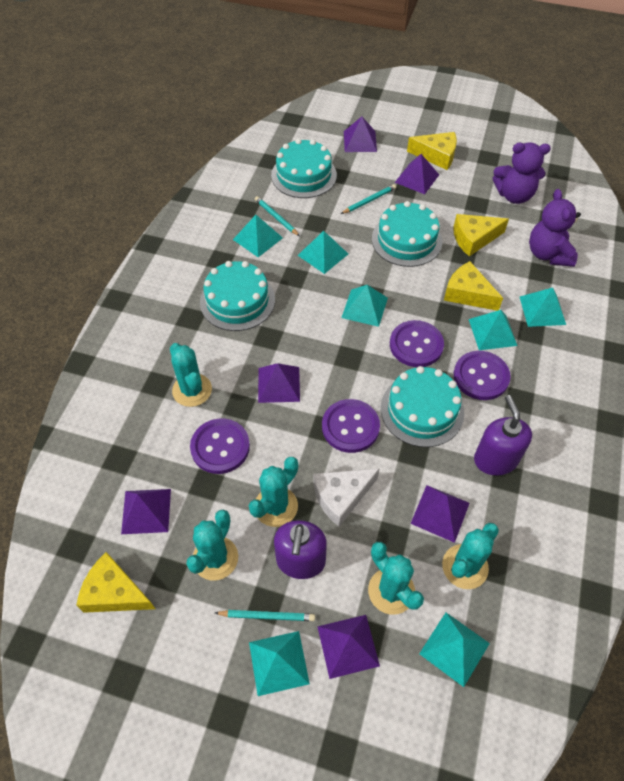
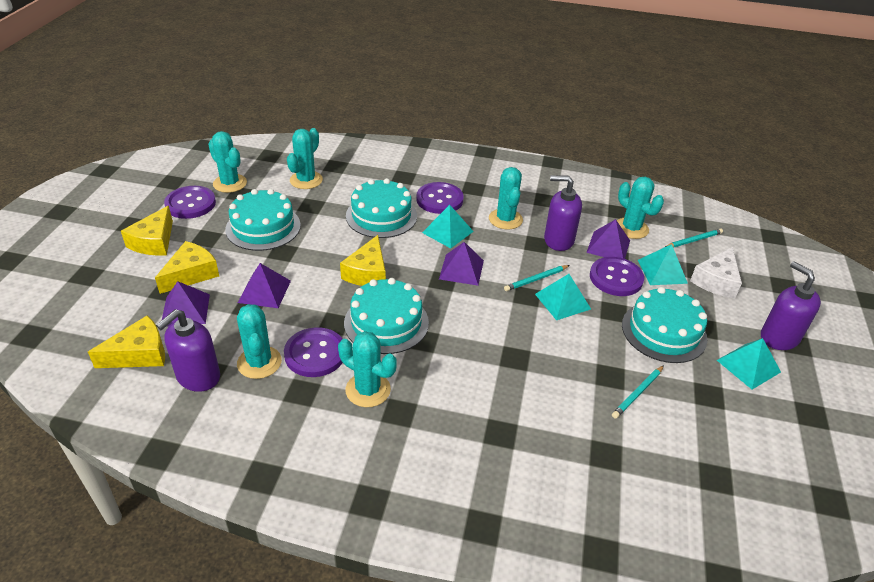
purple pyramid: 6 -> 4
purple soap dispenser: 2 -> 3
purple teddy bear: 2 -> 0
turquoise cactus: 5 -> 6
turquoise pyramid: 7 -> 4

